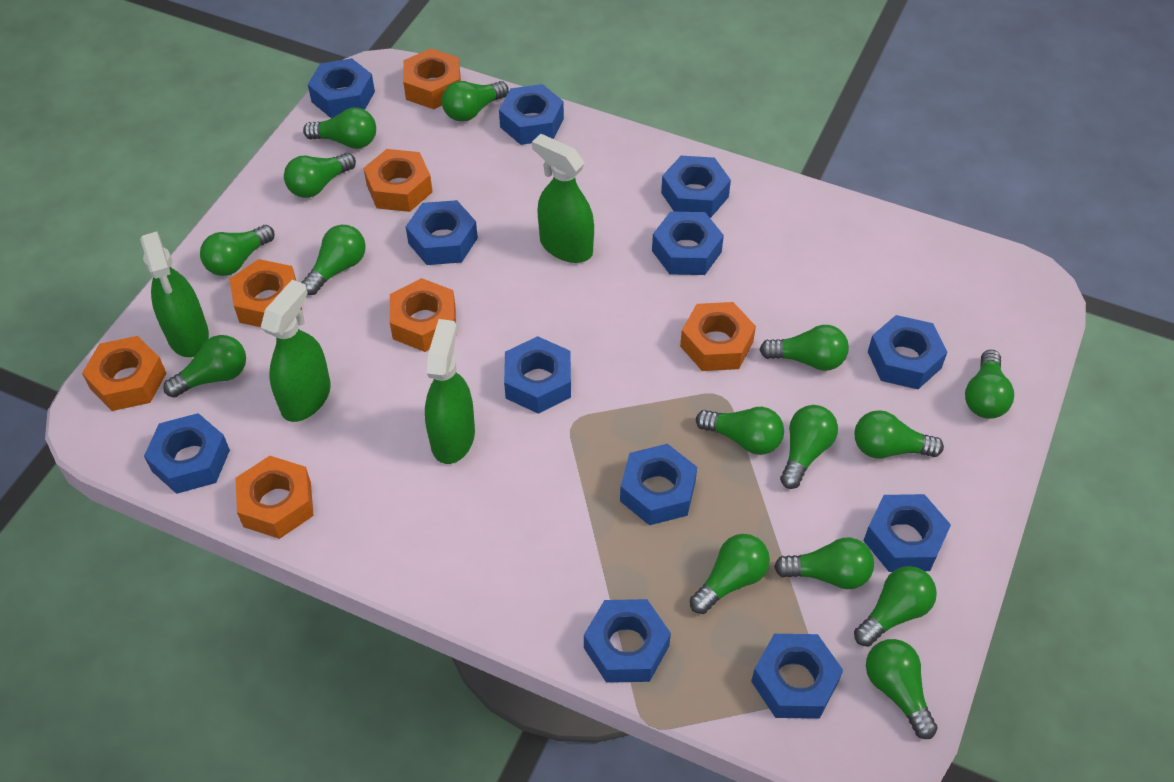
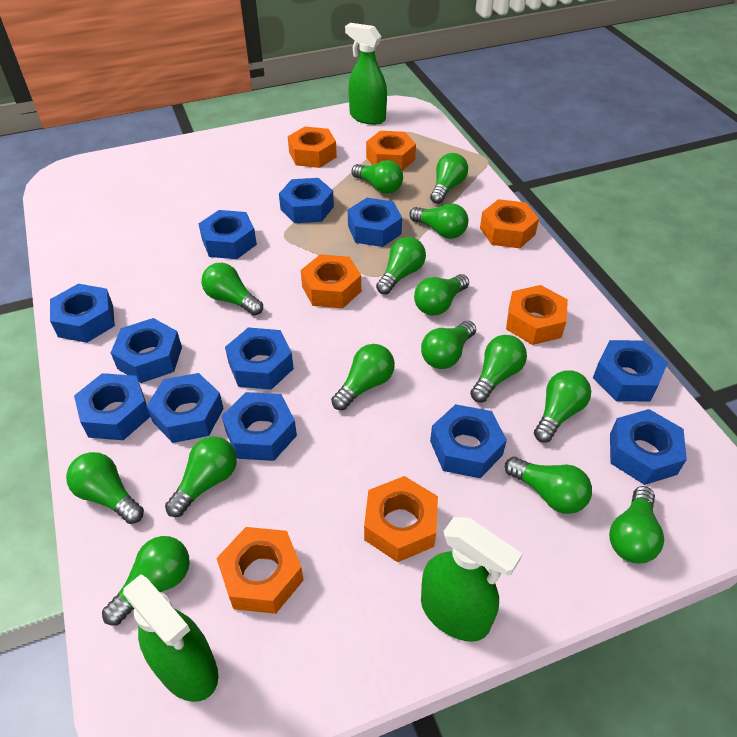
green spray bottle: 4 -> 3

